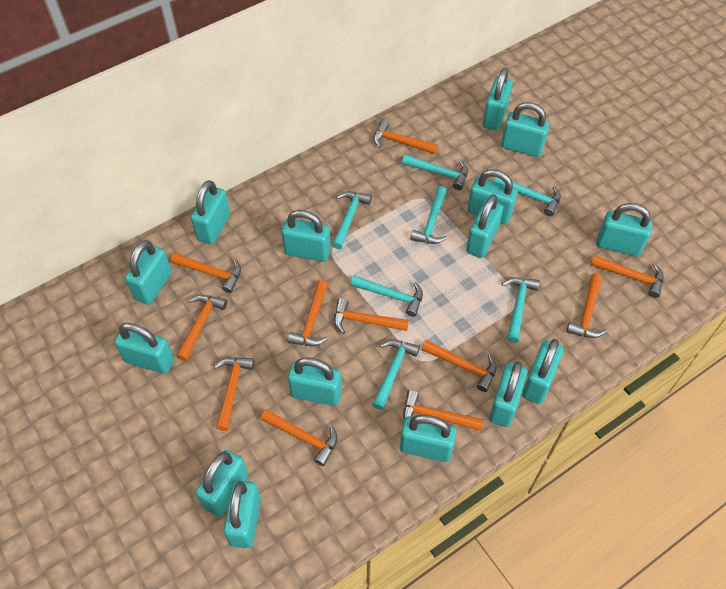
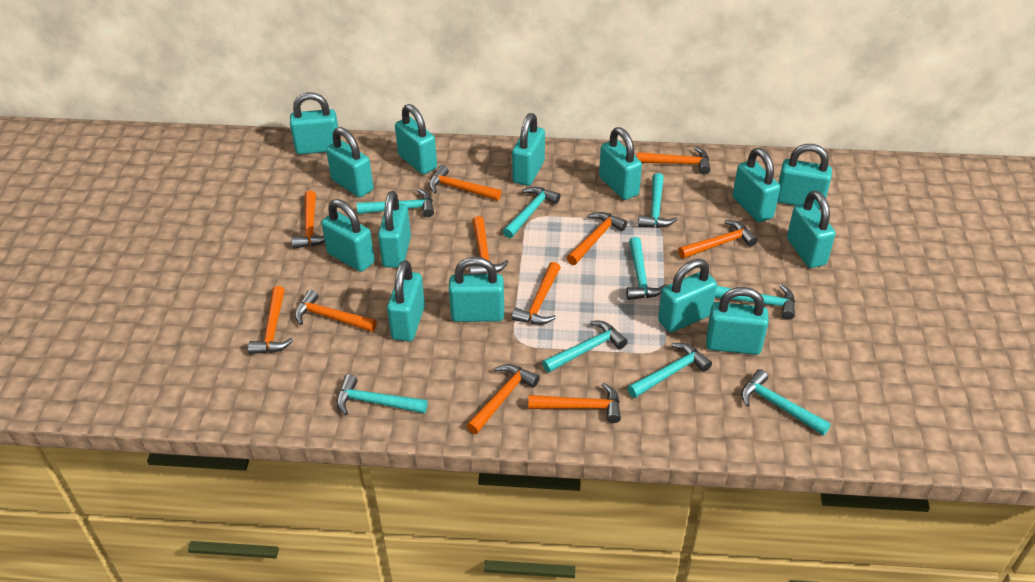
turquoise hammer: 7 -> 9
turquoise padlock: 15 -> 14

